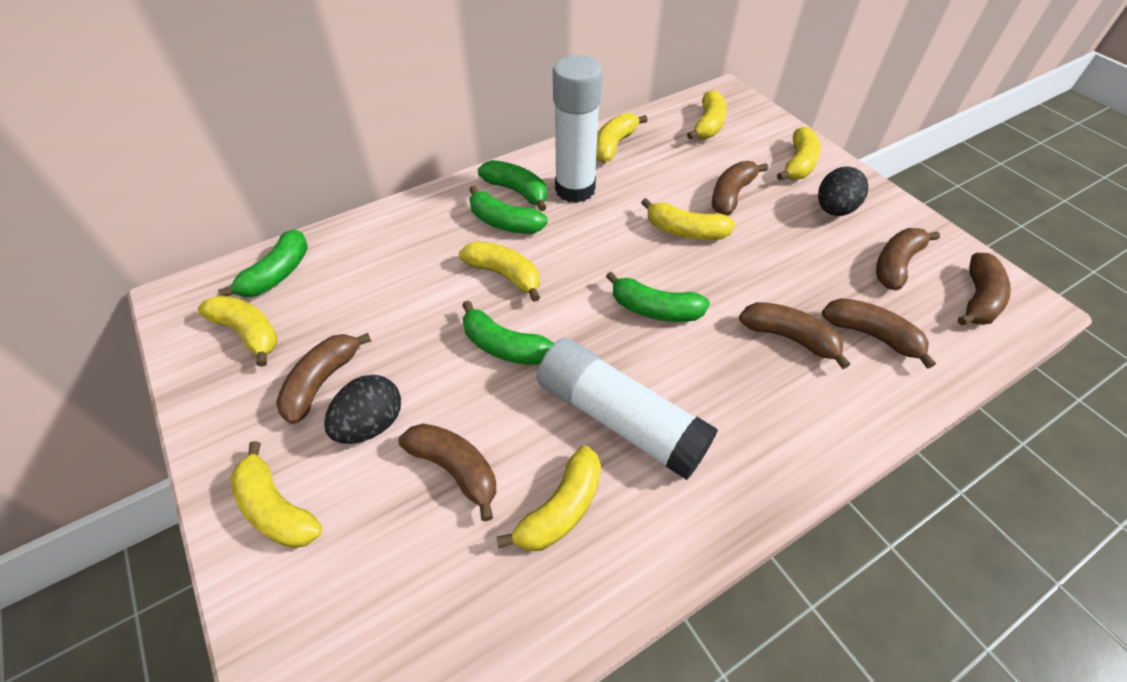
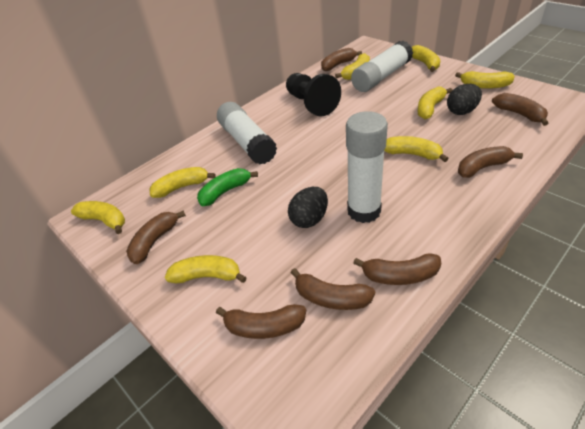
black pawn: 0 -> 1
green banana: 5 -> 1
white glue stick: 2 -> 3

